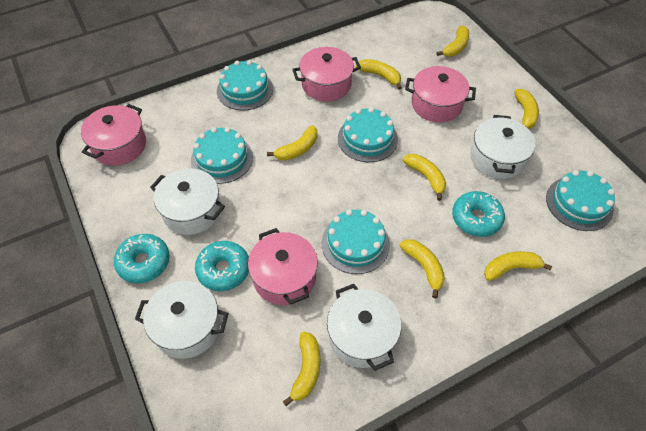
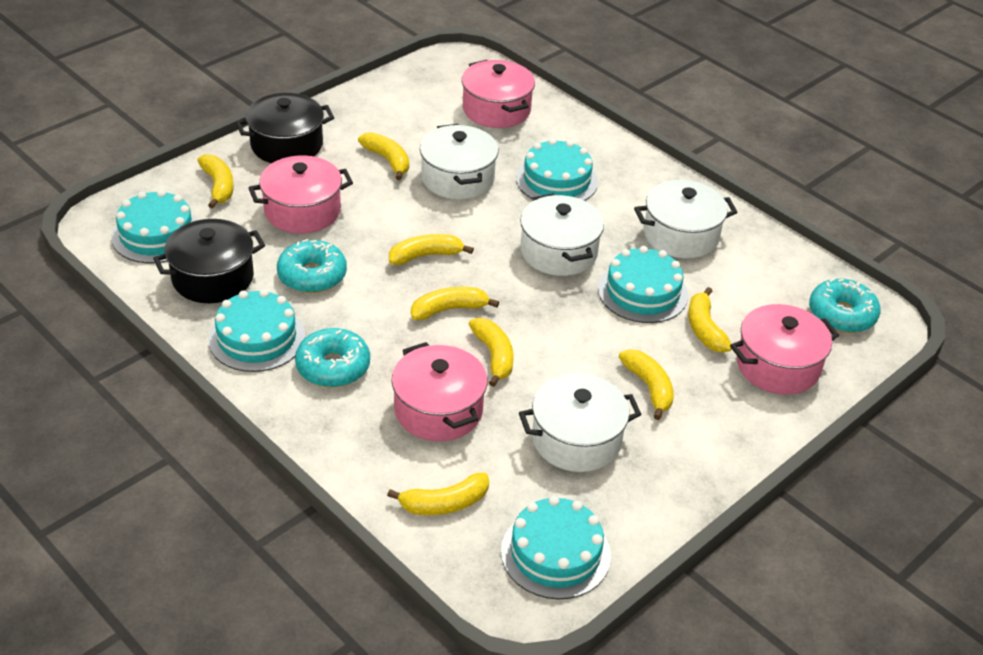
black pot: 0 -> 2

